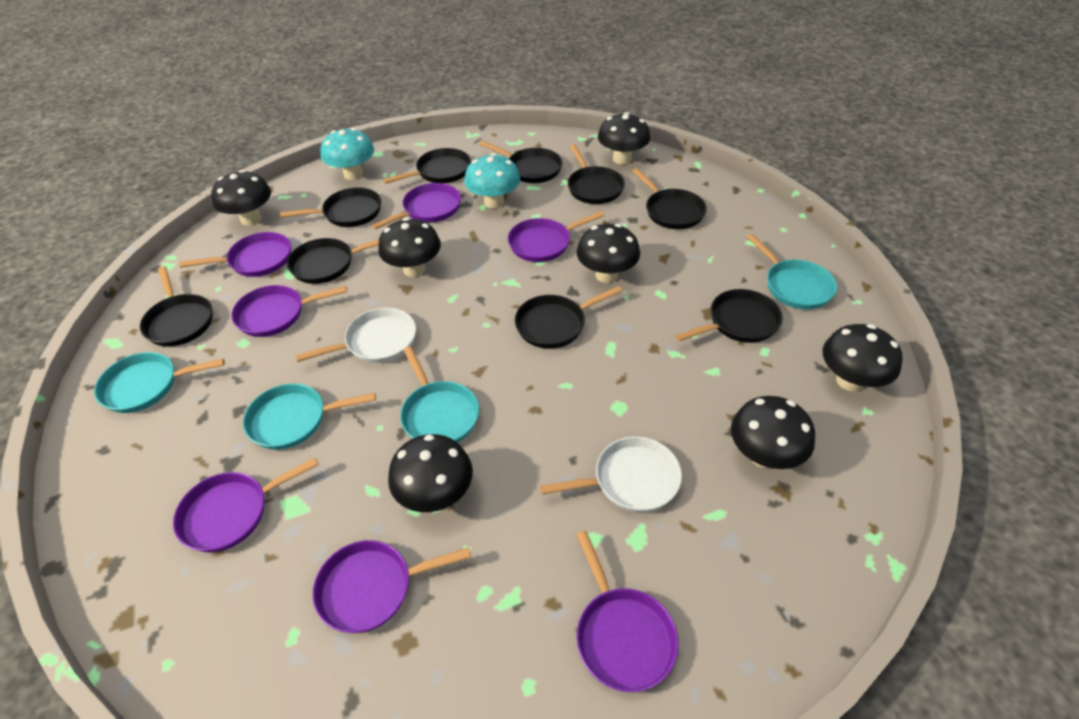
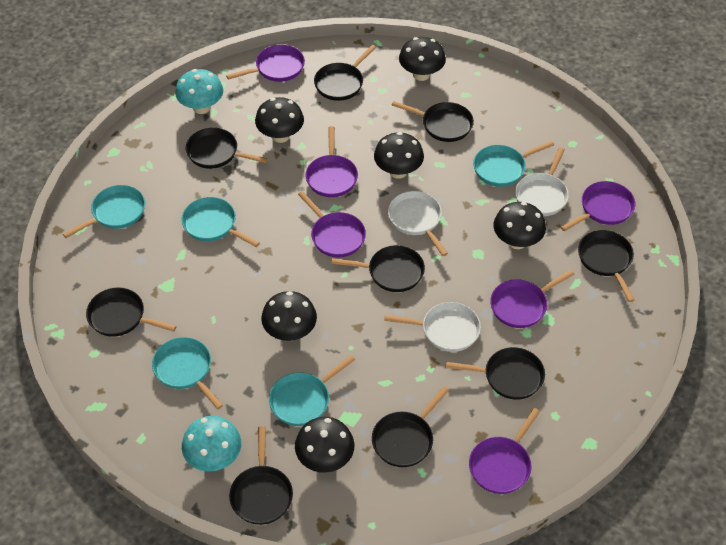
black mushroom: 7 -> 6
purple pan: 7 -> 6
turquoise pan: 4 -> 5
white pan: 2 -> 3

